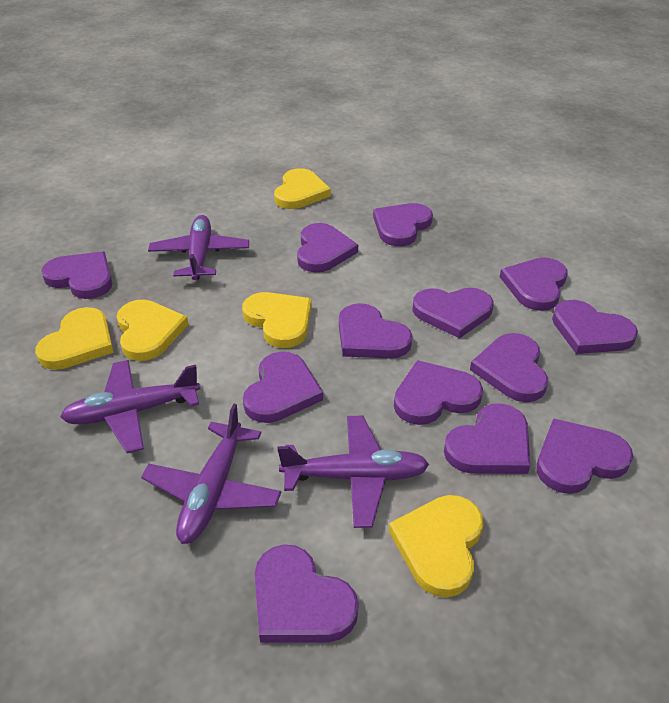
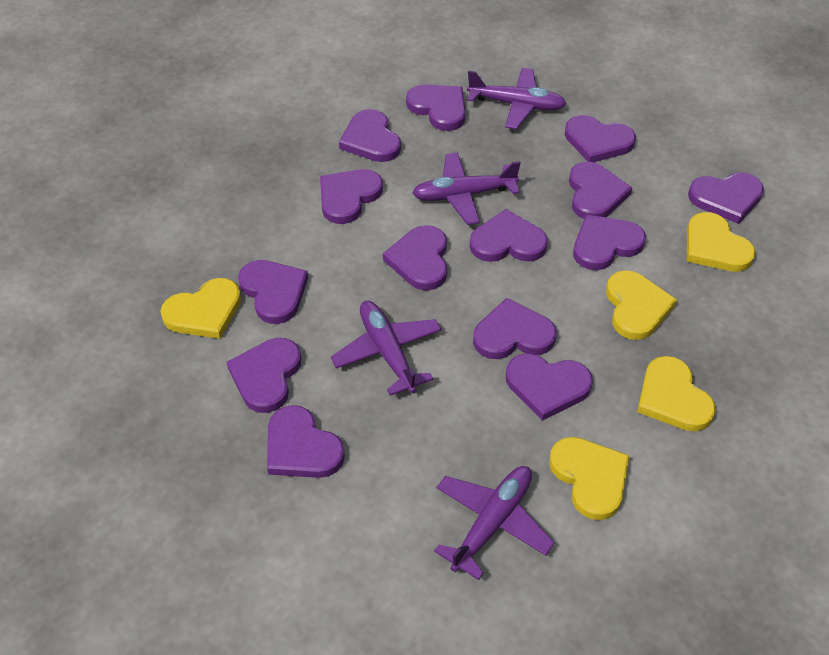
purple heart: 13 -> 14

